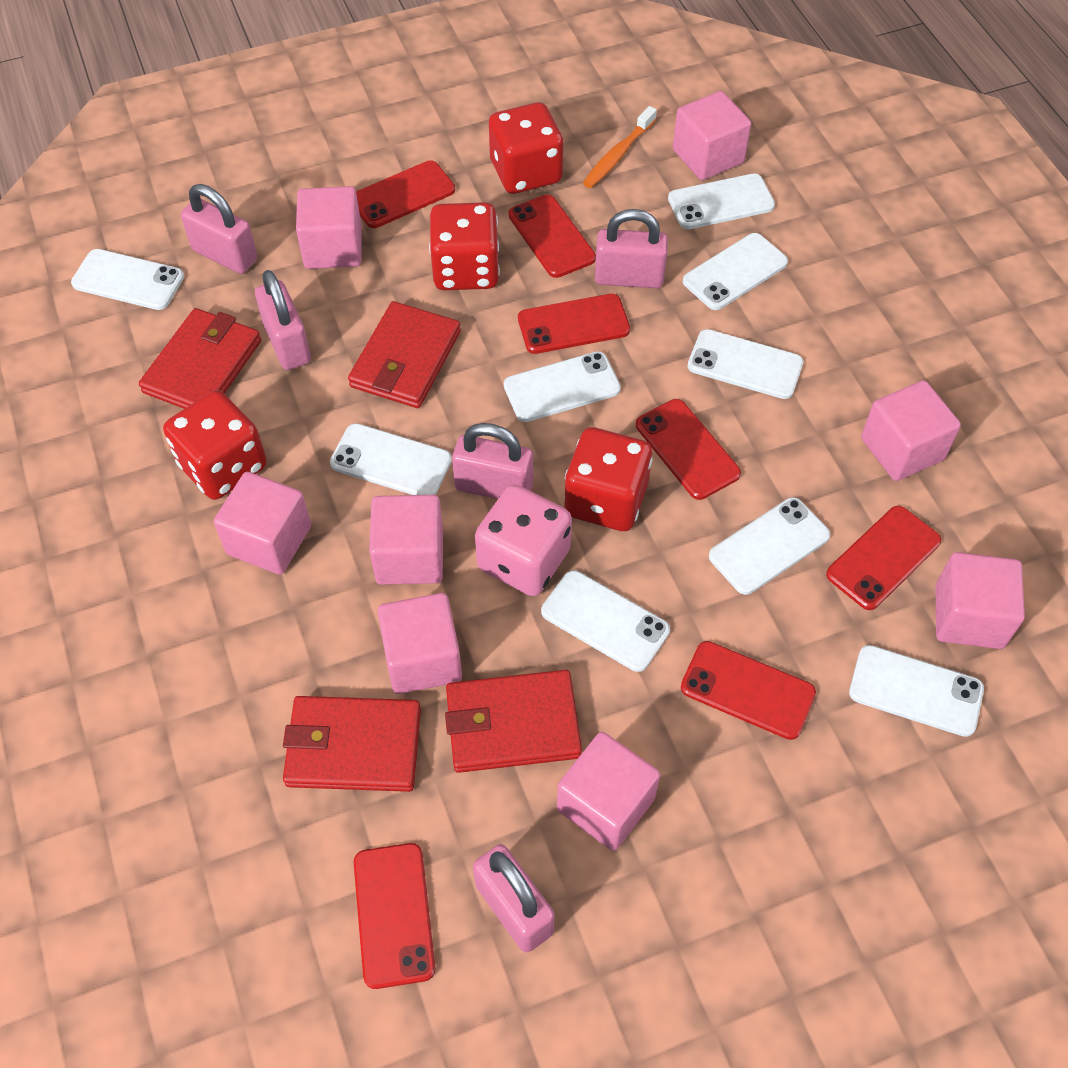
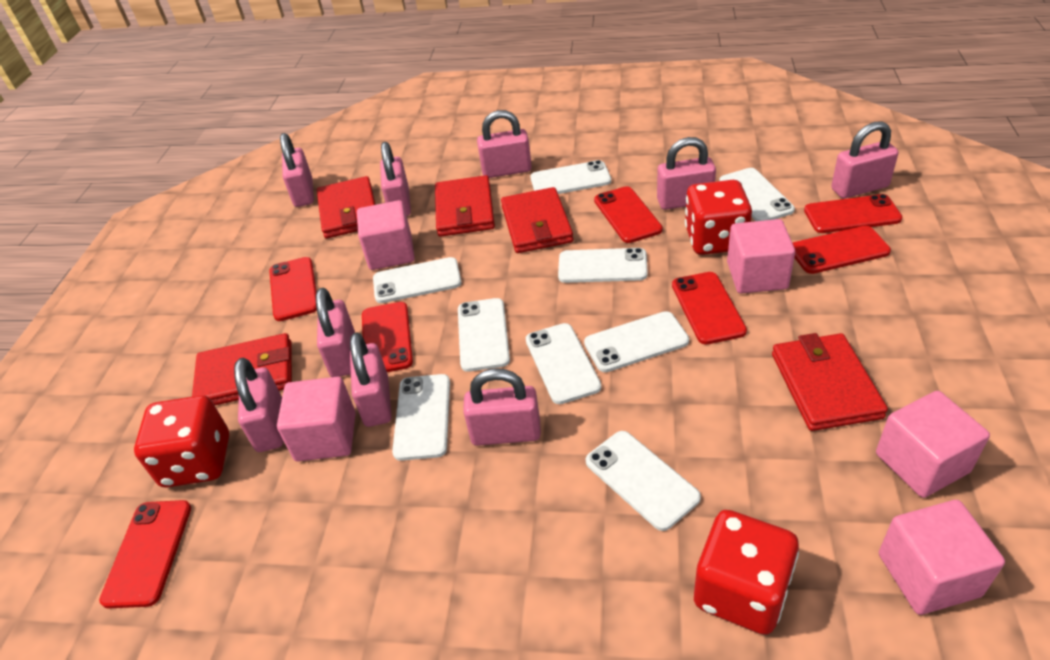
orange toothbrush: 1 -> 0
pink cube: 8 -> 5
pink dice: 1 -> 0
pink padlock: 5 -> 9
red dice: 4 -> 3
red wallet: 4 -> 5

